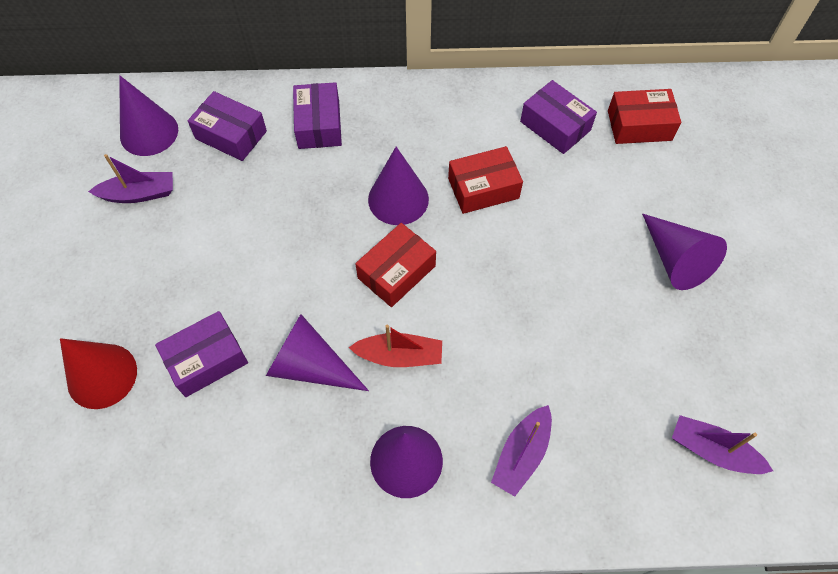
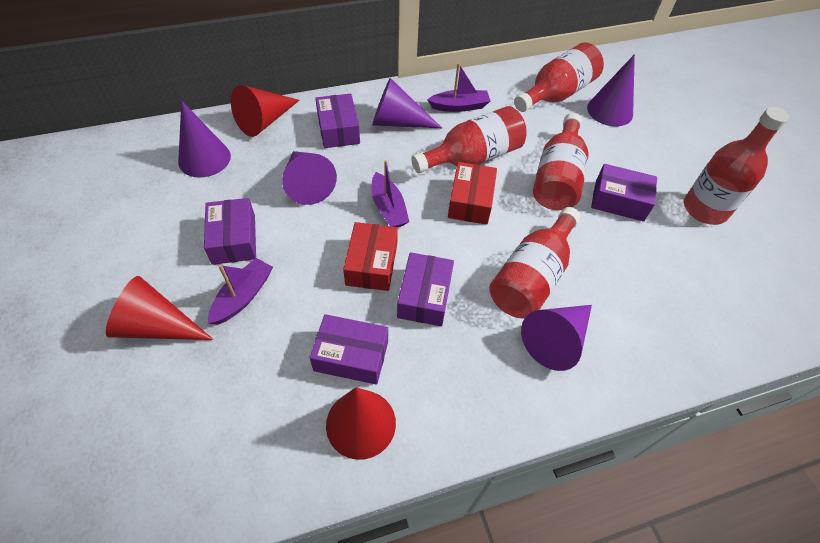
purple box: 4 -> 5
red boat: 1 -> 0
red bottle: 0 -> 5
red box: 3 -> 2
red cone: 1 -> 3

